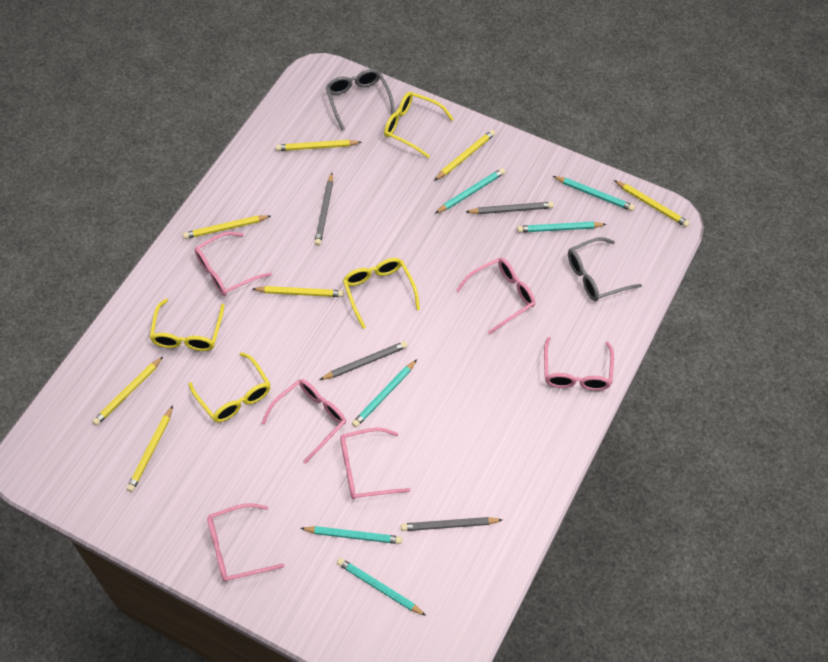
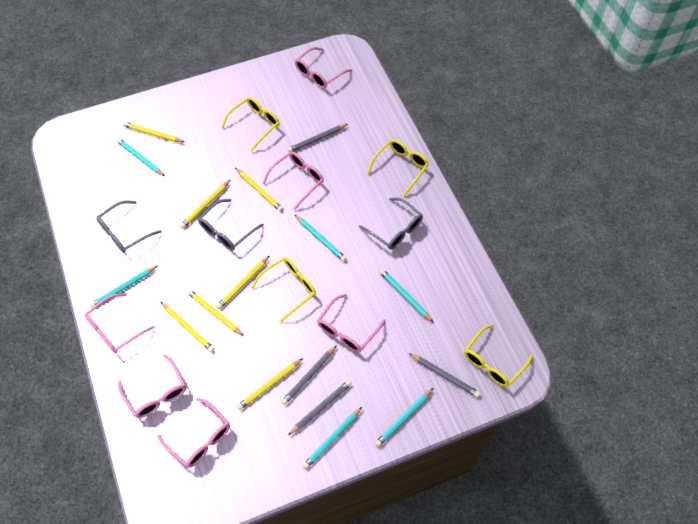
grey glasses: 2 -> 3

